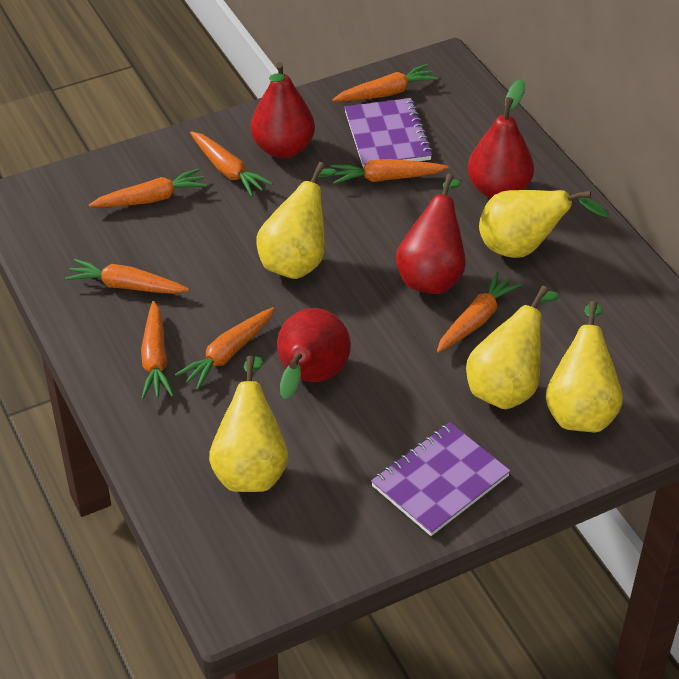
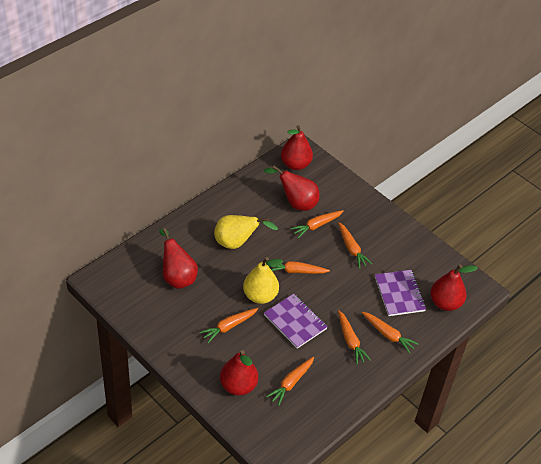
orange carrot: 8 -> 7
red pear: 4 -> 5
yellow pear: 5 -> 2

